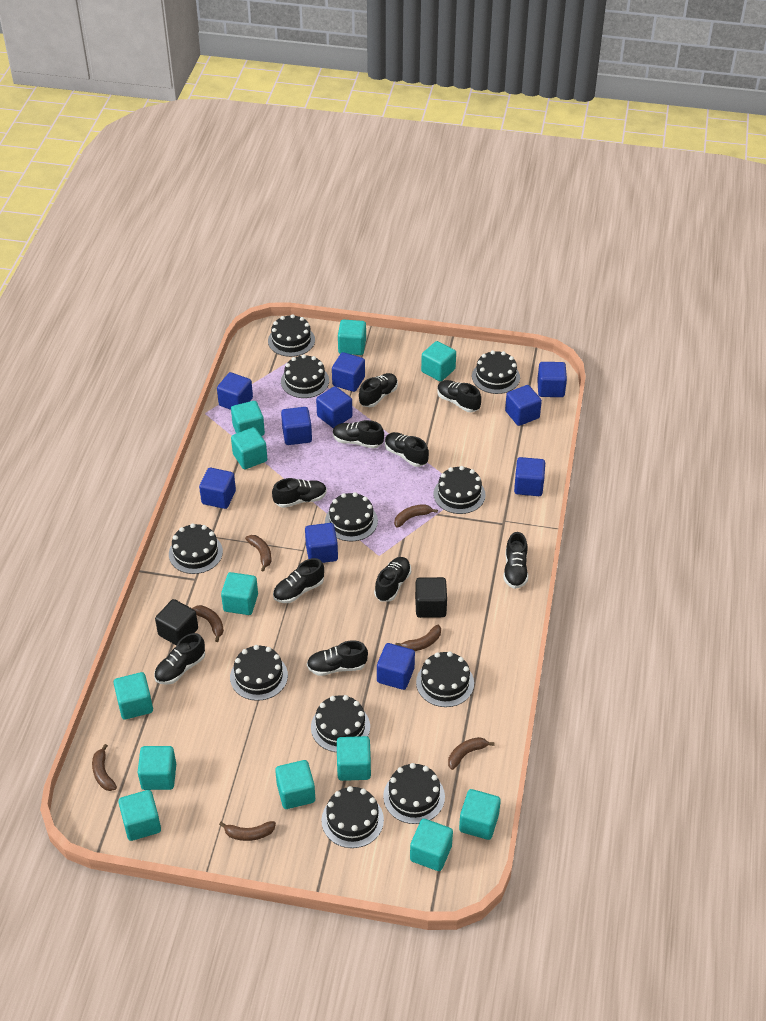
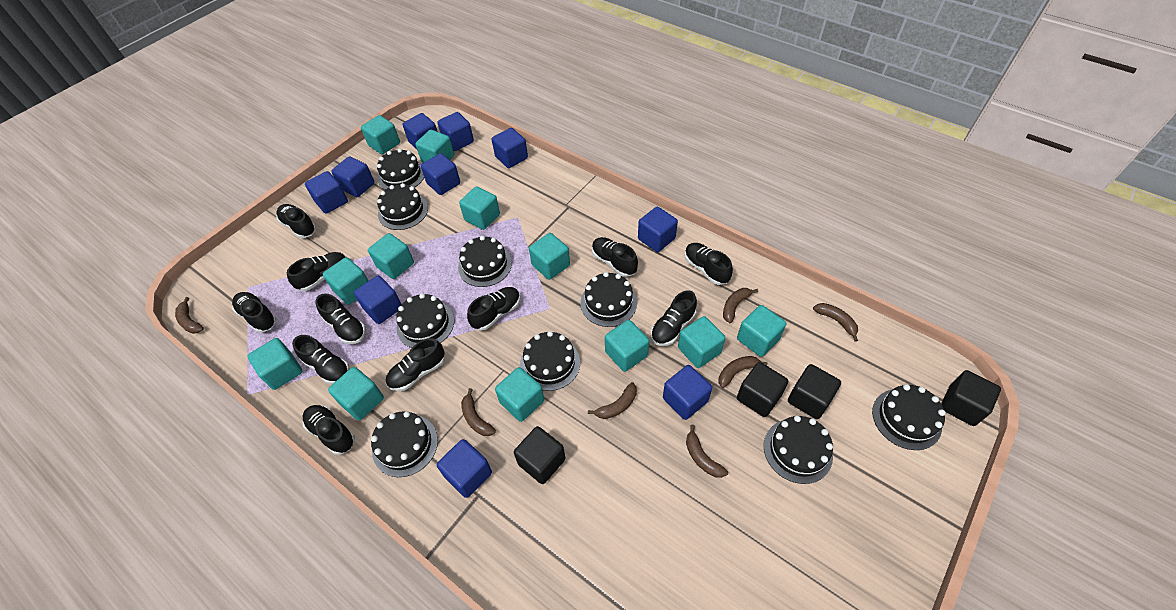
black cake: 11 -> 9
black cube: 2 -> 4
black shoe: 10 -> 11

